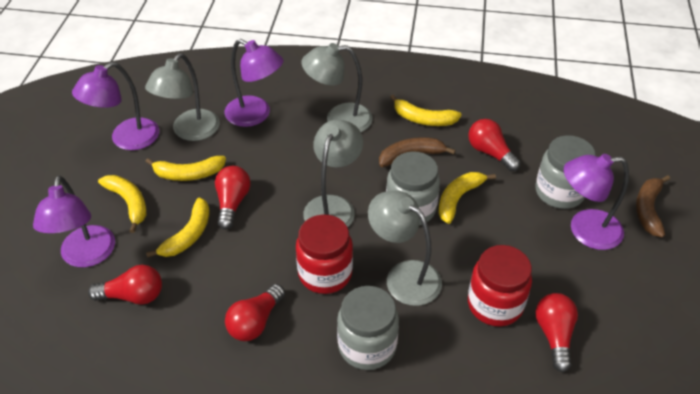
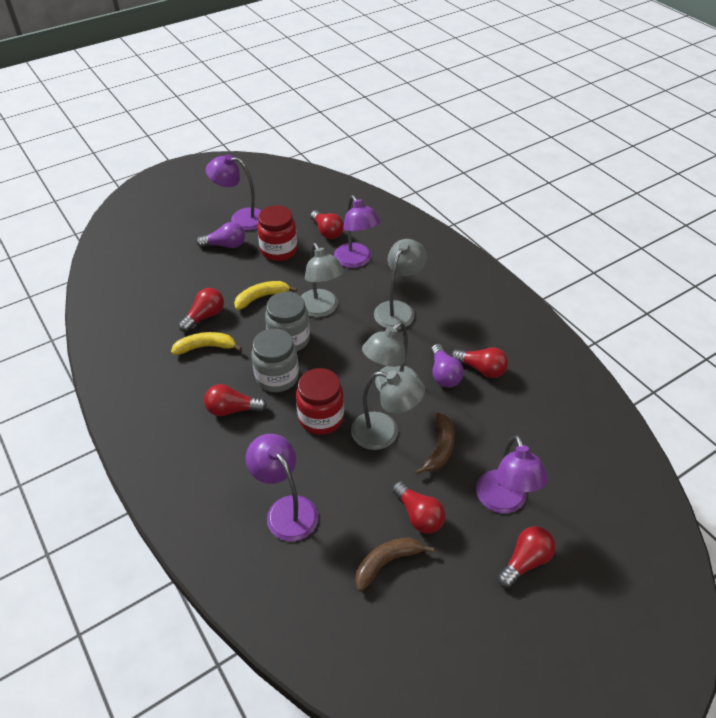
grey jar: 3 -> 2
purple light bulb: 0 -> 2
red light bulb: 5 -> 6
yellow banana: 5 -> 2

